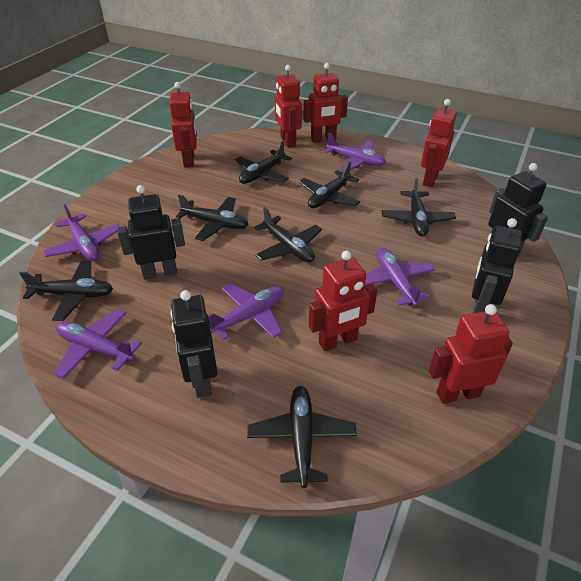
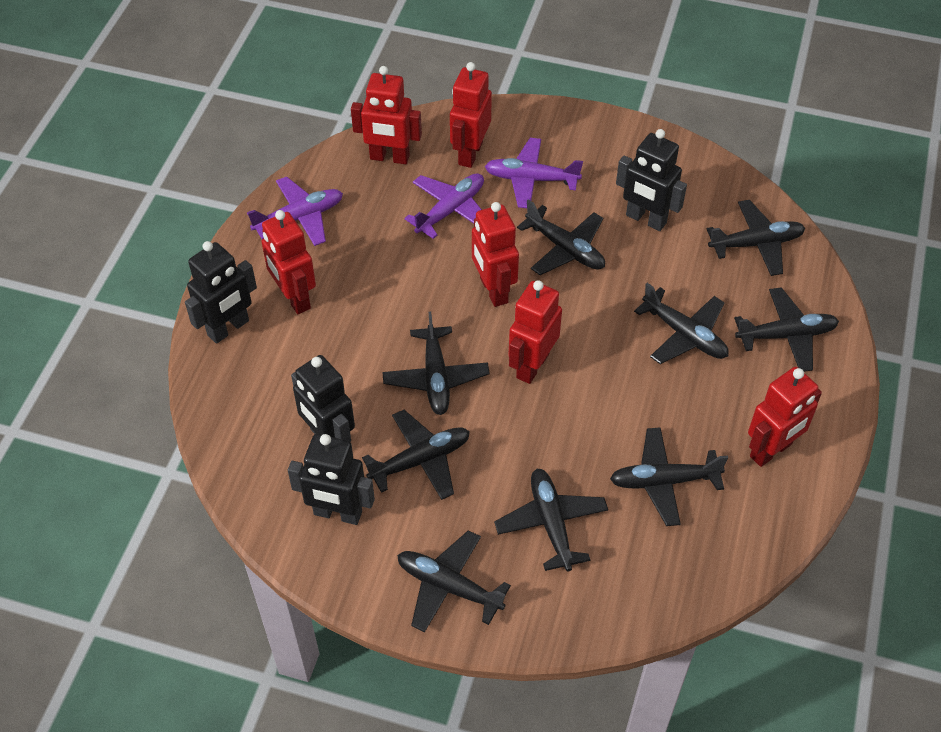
black plane: 7 -> 9
purple plane: 5 -> 3

